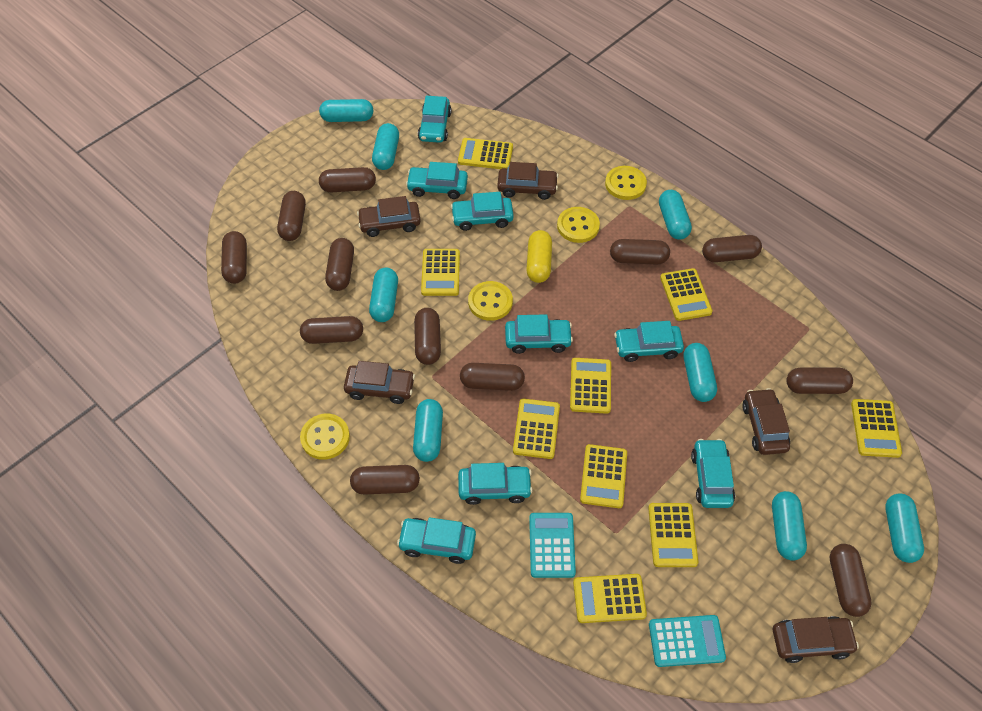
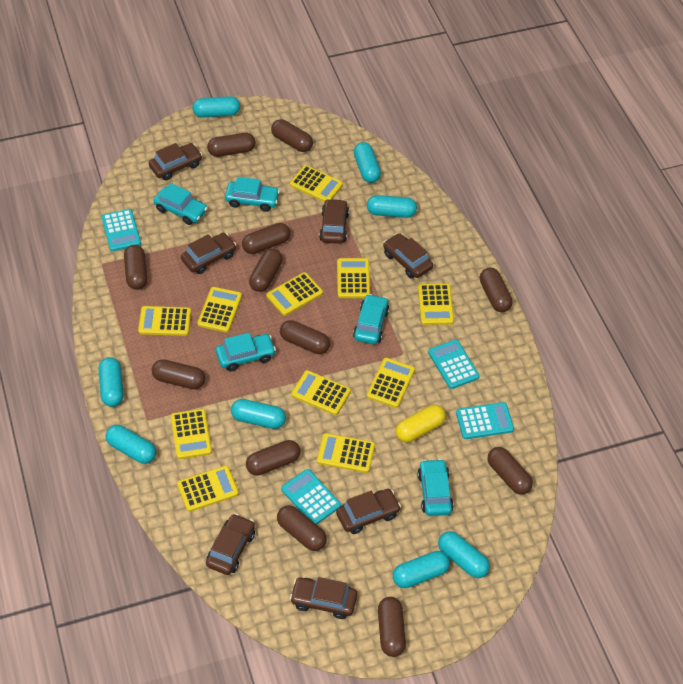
brown car: 5 -> 7
turquoise calculator: 2 -> 4
turquoise car: 8 -> 5
yellow button: 4 -> 0
yellow calculator: 9 -> 11

